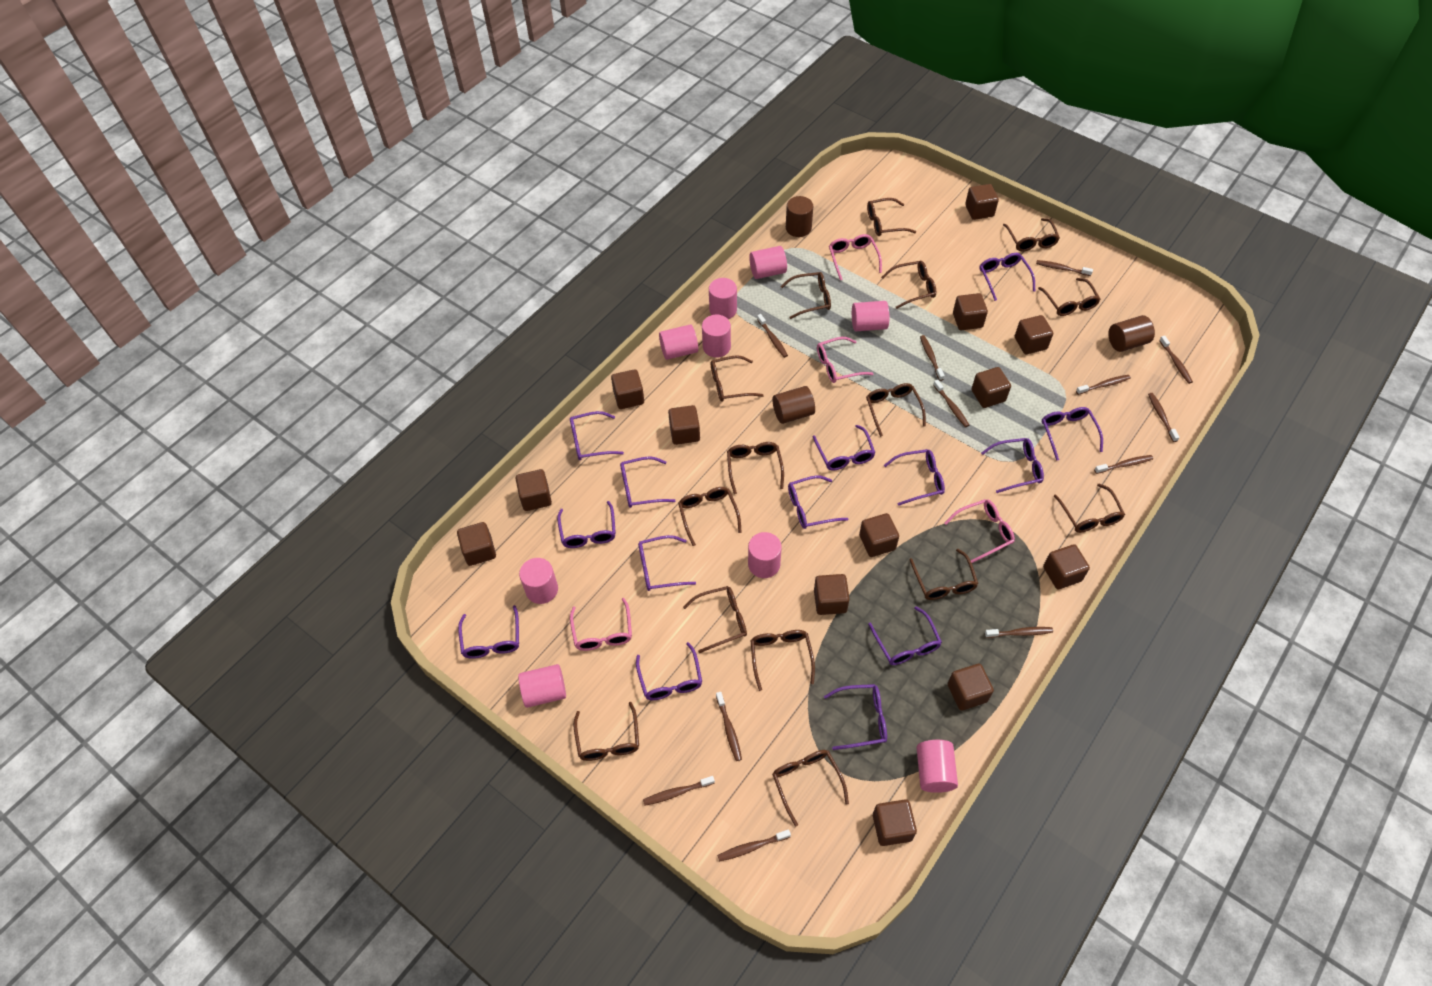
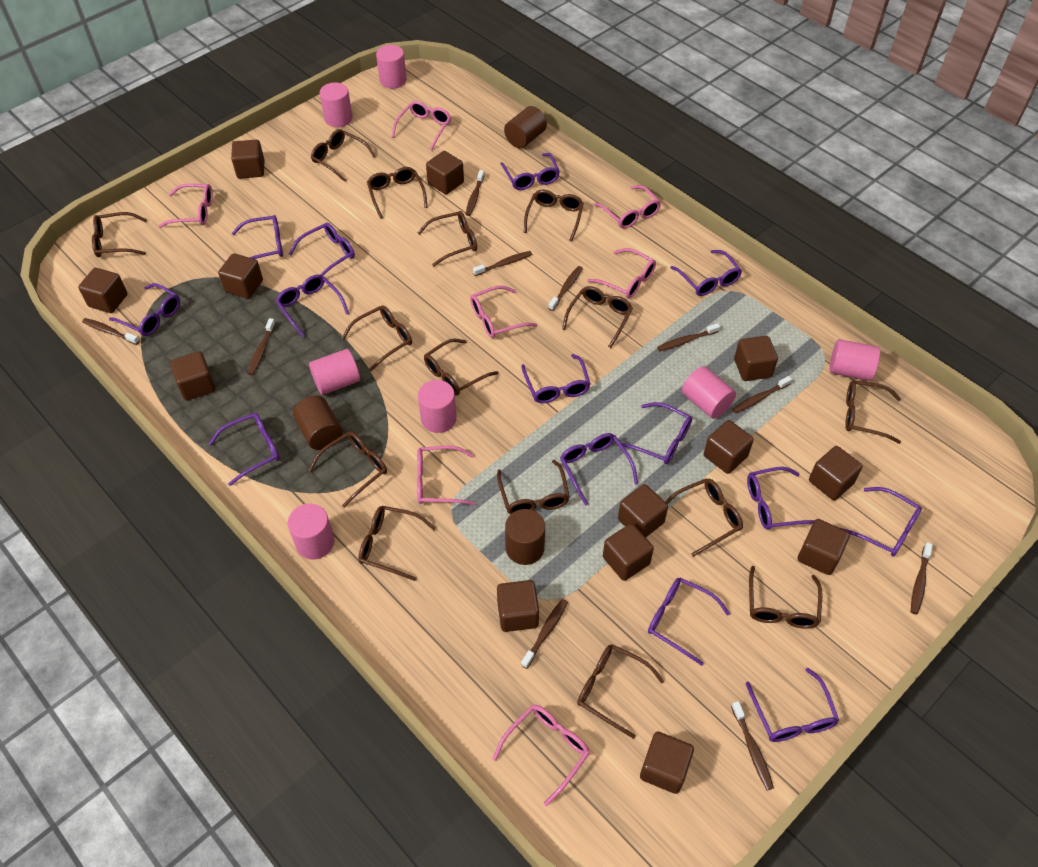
brown toothbrush: 12 -> 10
pink cylinder: 9 -> 7
pink glasses: 4 -> 7

